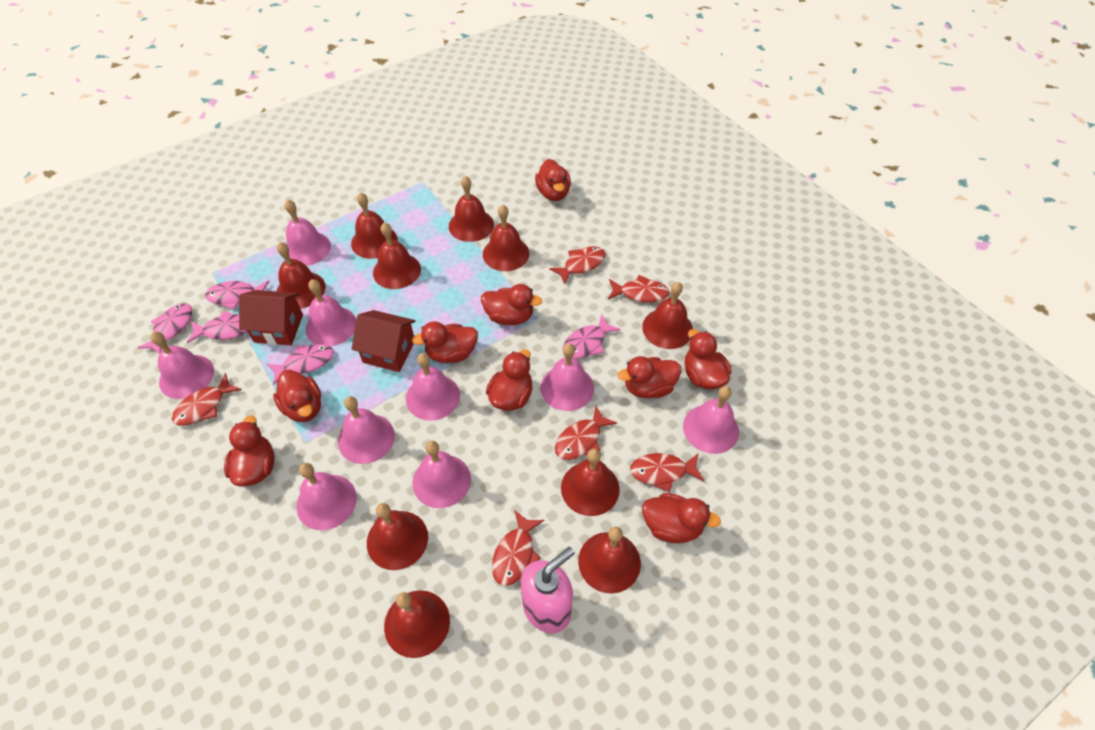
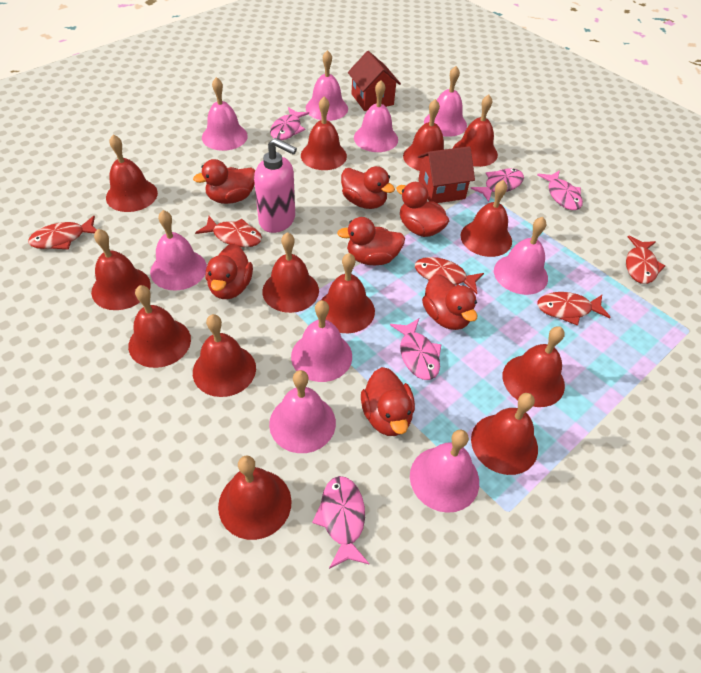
red bell: 10 -> 13
red duck: 9 -> 7
red fish: 6 -> 5

